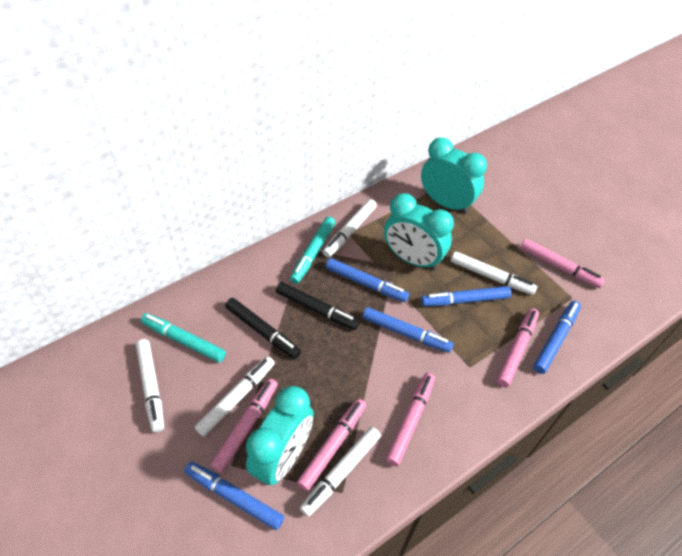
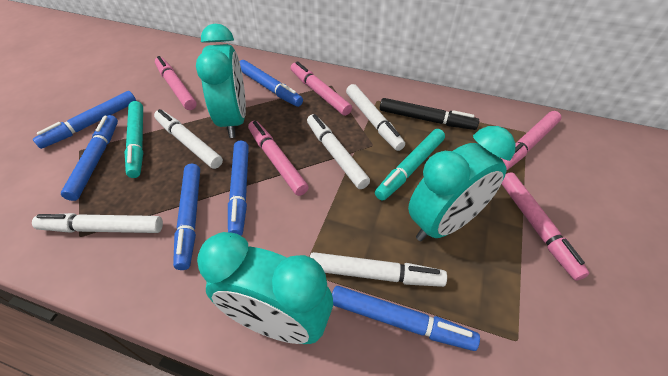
black marker: 2 -> 1
blue marker: 5 -> 6

